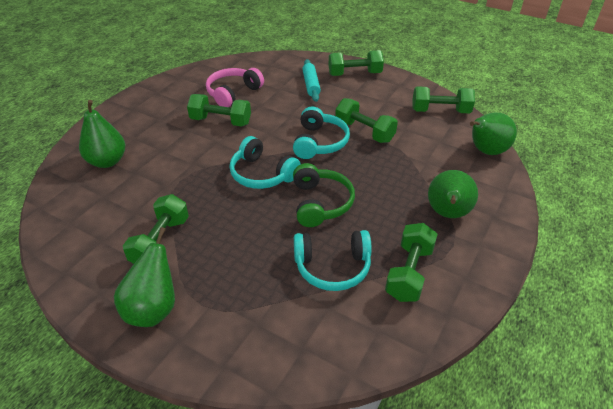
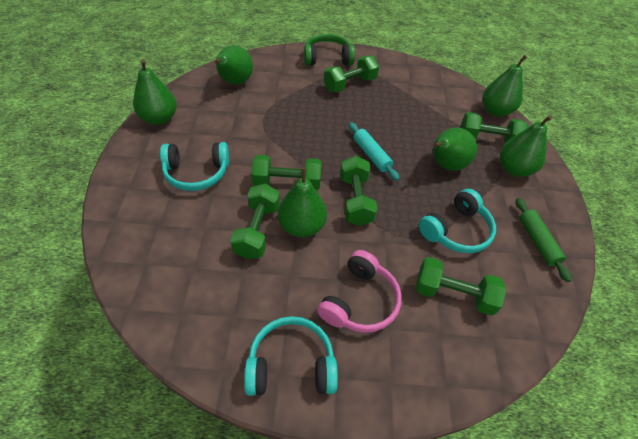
green pear: 4 -> 6
green rolling pin: 0 -> 1

